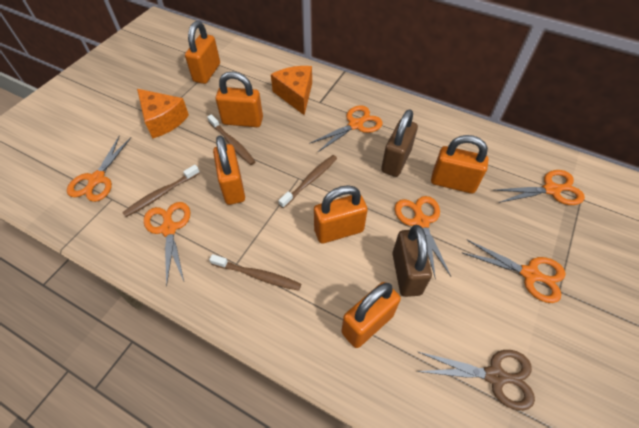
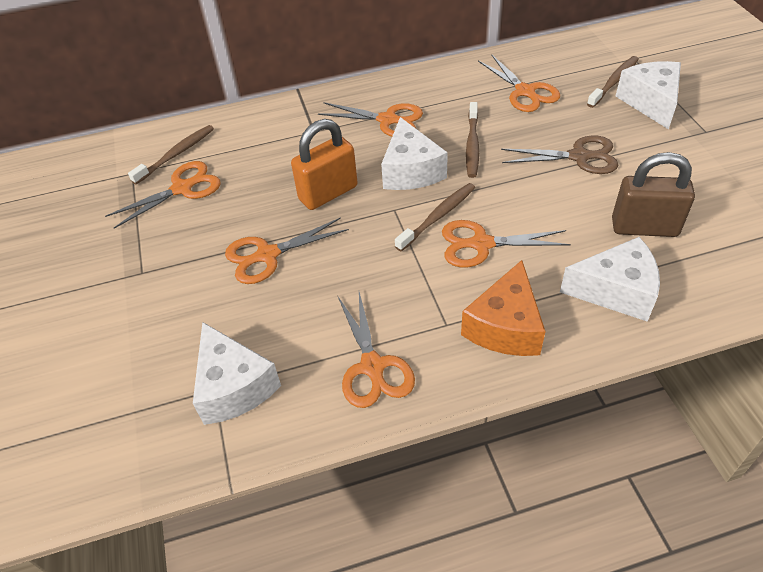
brown padlock: 2 -> 1
orange cheese: 2 -> 1
orange padlock: 6 -> 1
white cheese: 0 -> 4

